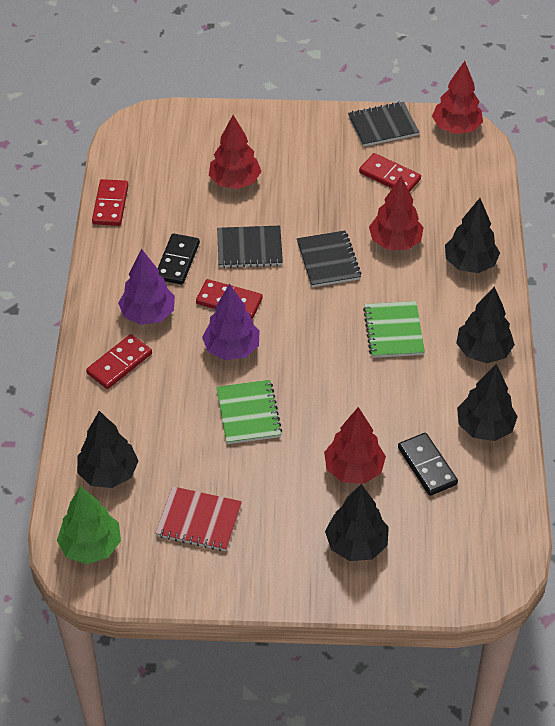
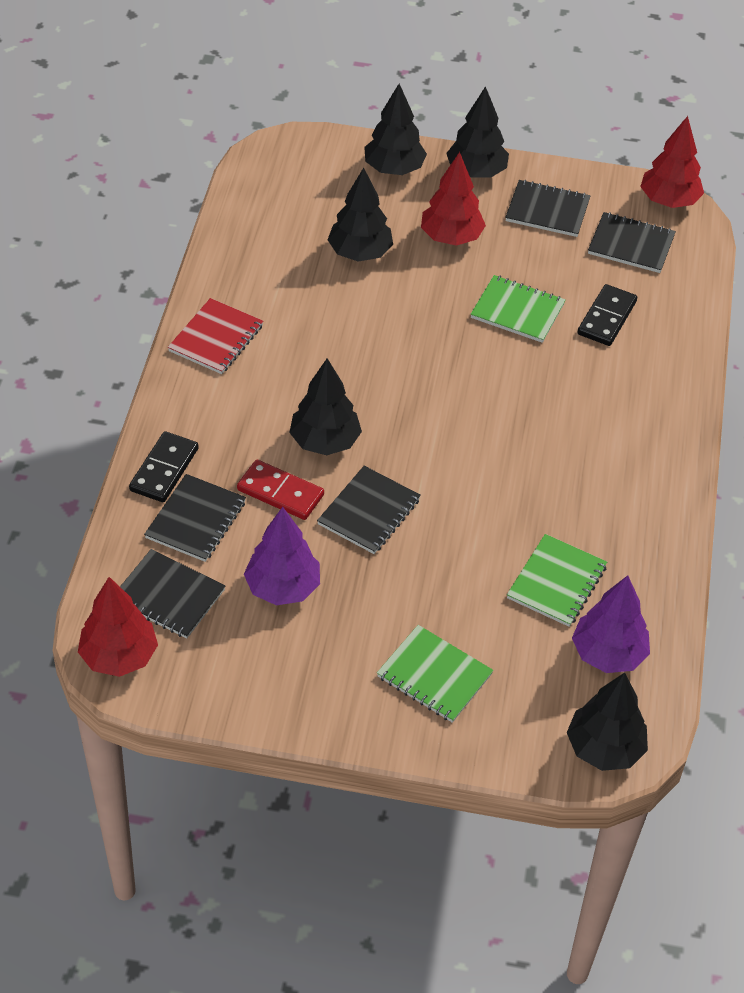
black notebook: 3 -> 5
green notebook: 2 -> 3
green tree: 1 -> 0
red domino: 4 -> 1
red tree: 4 -> 3

